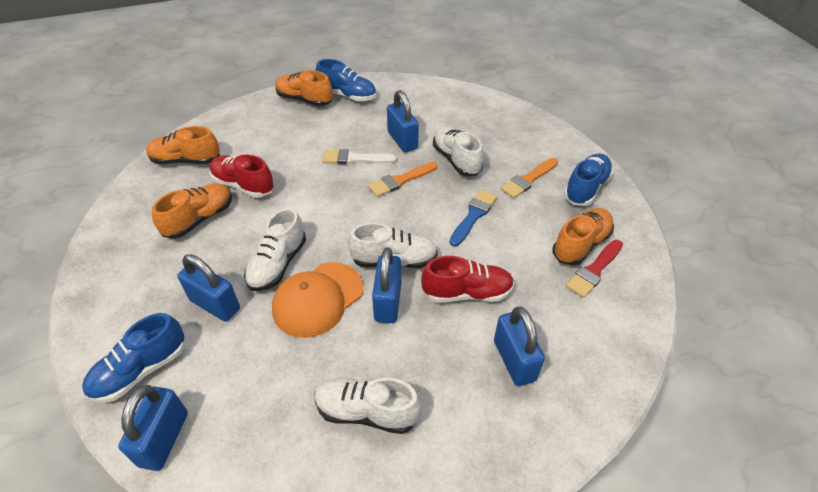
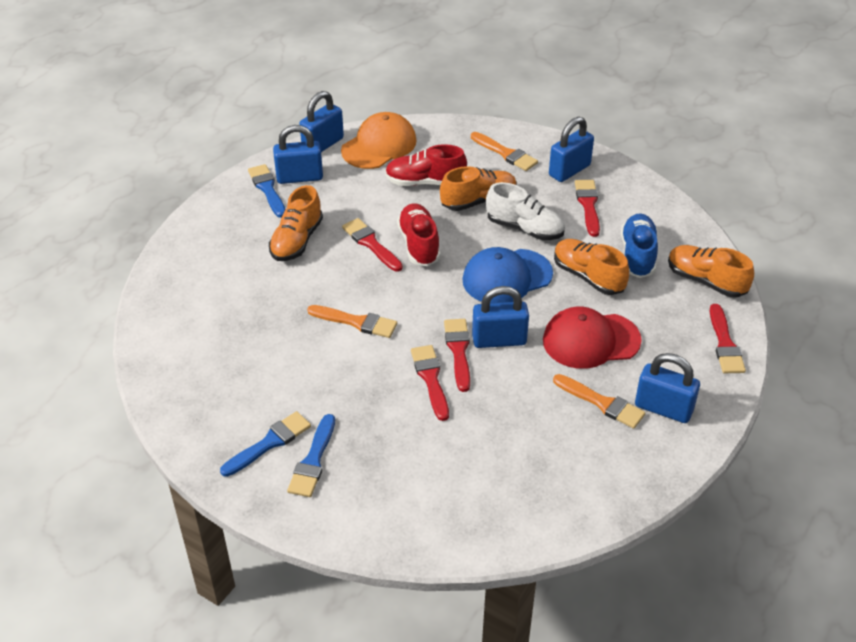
blue brush: 1 -> 3
blue cap: 0 -> 1
blue shoe: 3 -> 1
orange brush: 2 -> 3
red brush: 1 -> 5
red cap: 0 -> 1
white brush: 1 -> 0
white shoe: 4 -> 1

